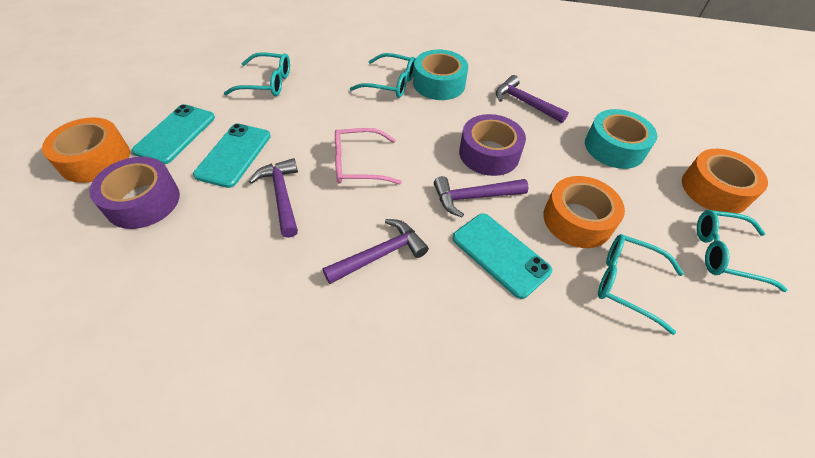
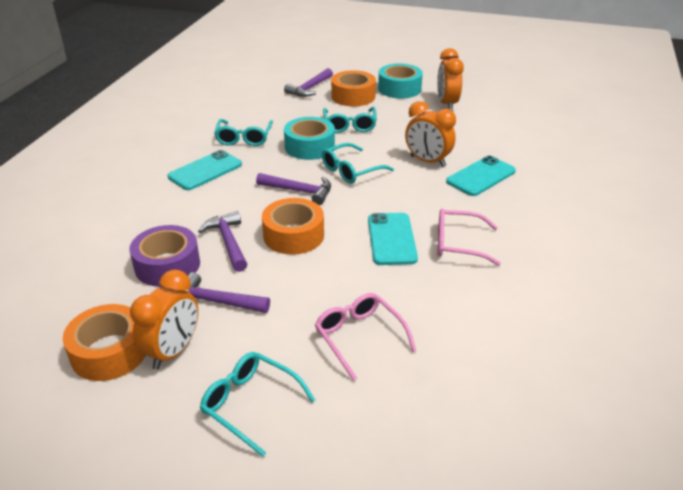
orange clock: 0 -> 3
pink glasses: 1 -> 2
purple tape: 2 -> 1

